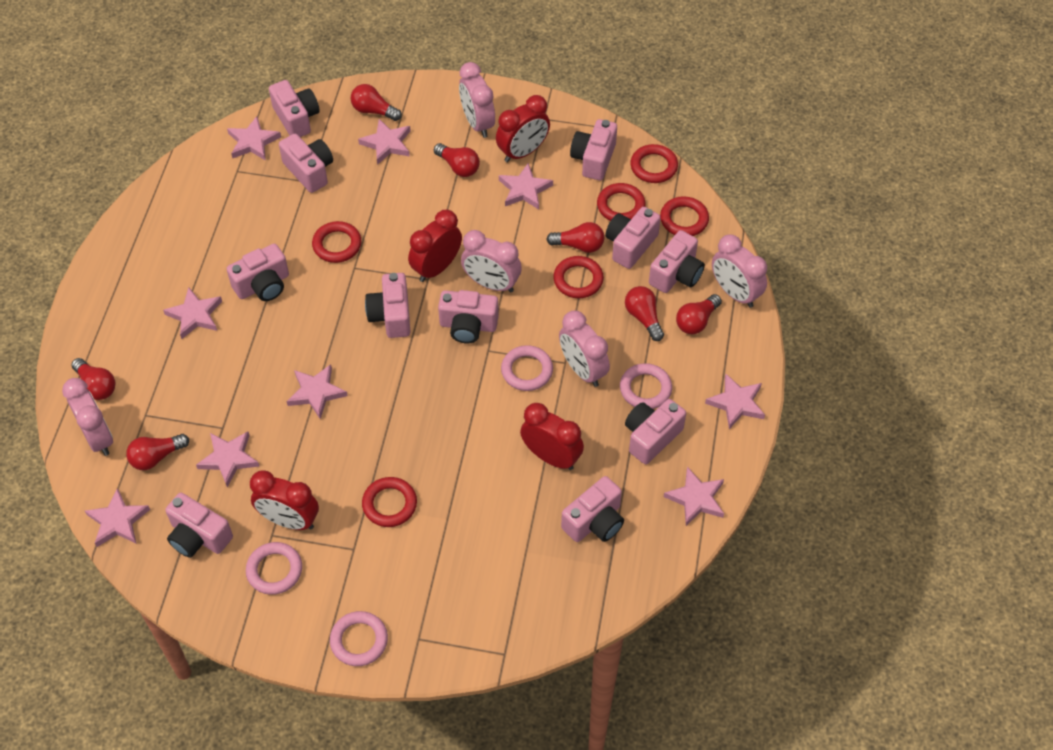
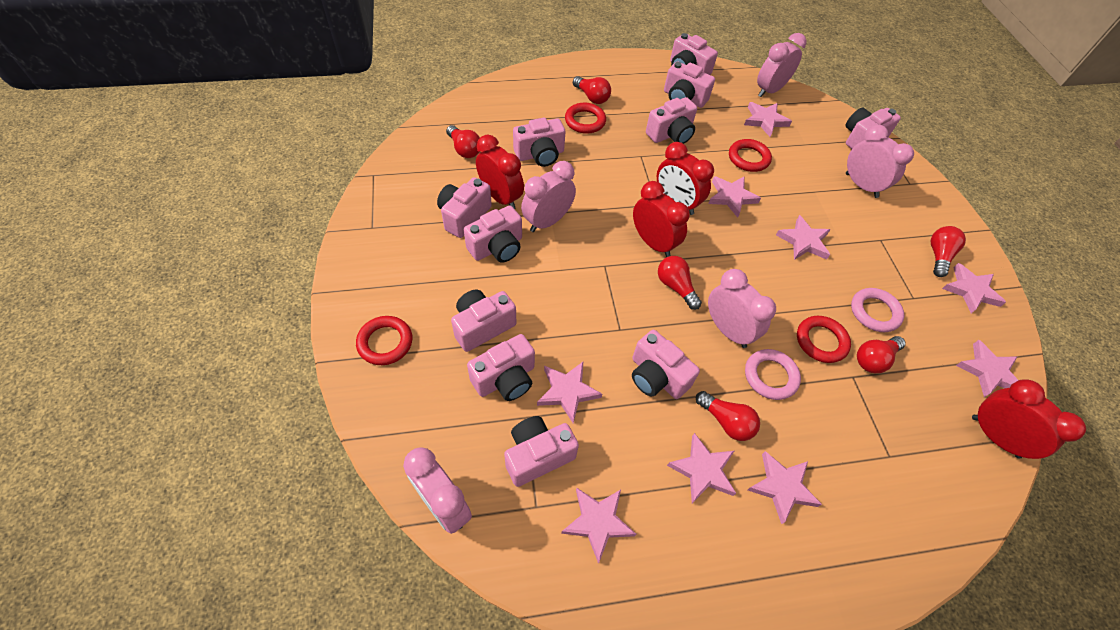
pink ring: 4 -> 2
red light bulb: 7 -> 6
red ring: 6 -> 4

